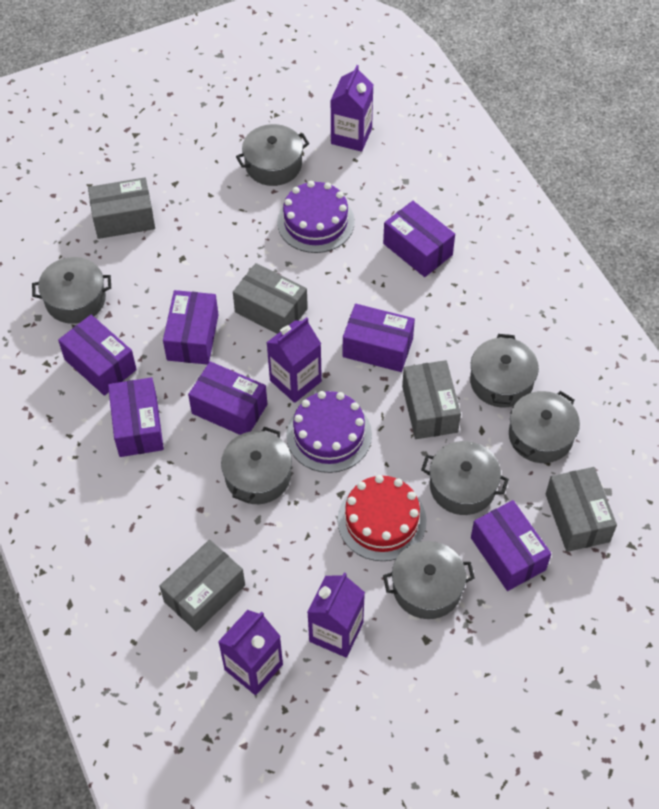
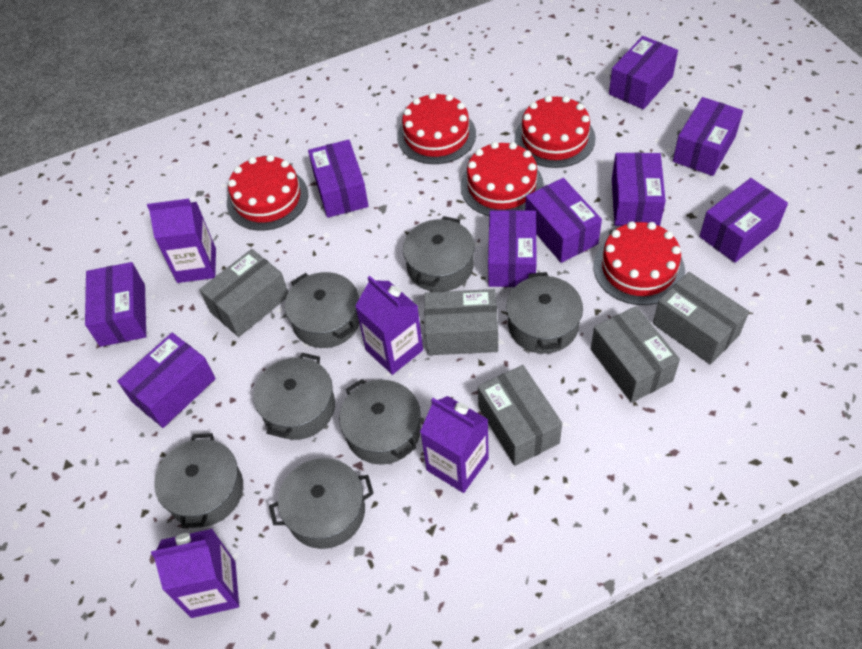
purple box: 7 -> 9
purple cake: 2 -> 0
red cake: 1 -> 5

